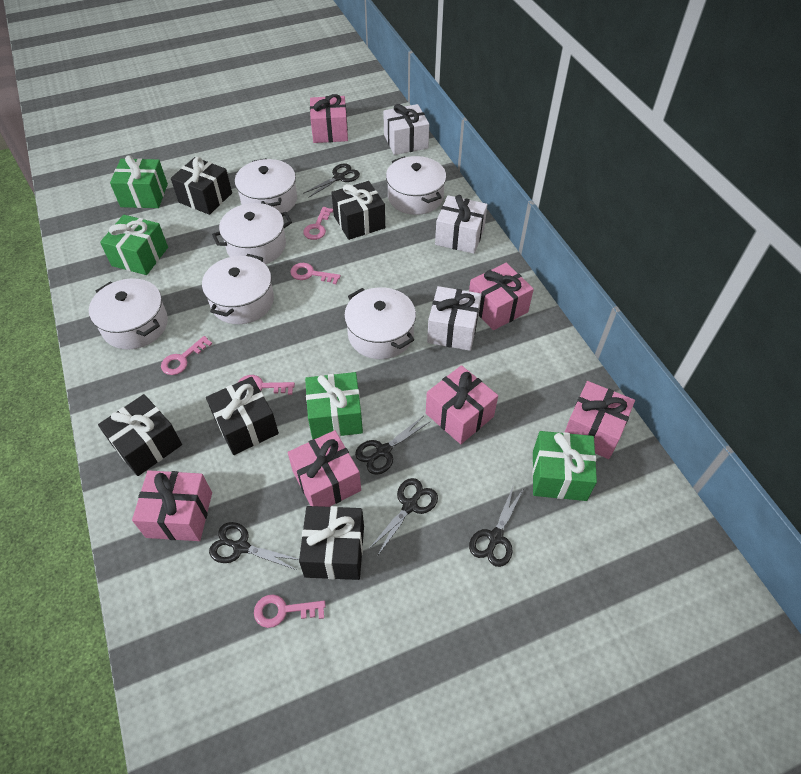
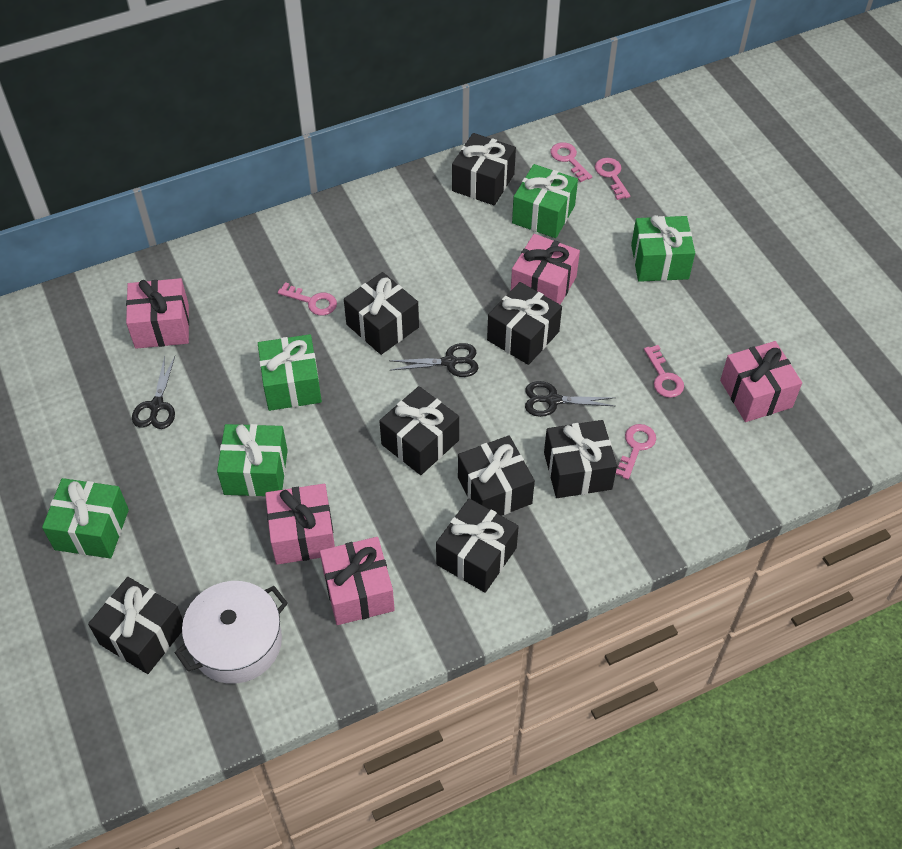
black gift: 5 -> 8
black scissors: 5 -> 3
green gift: 4 -> 5
pink gift: 6 -> 5
white gift: 3 -> 0
white pot: 6 -> 1

